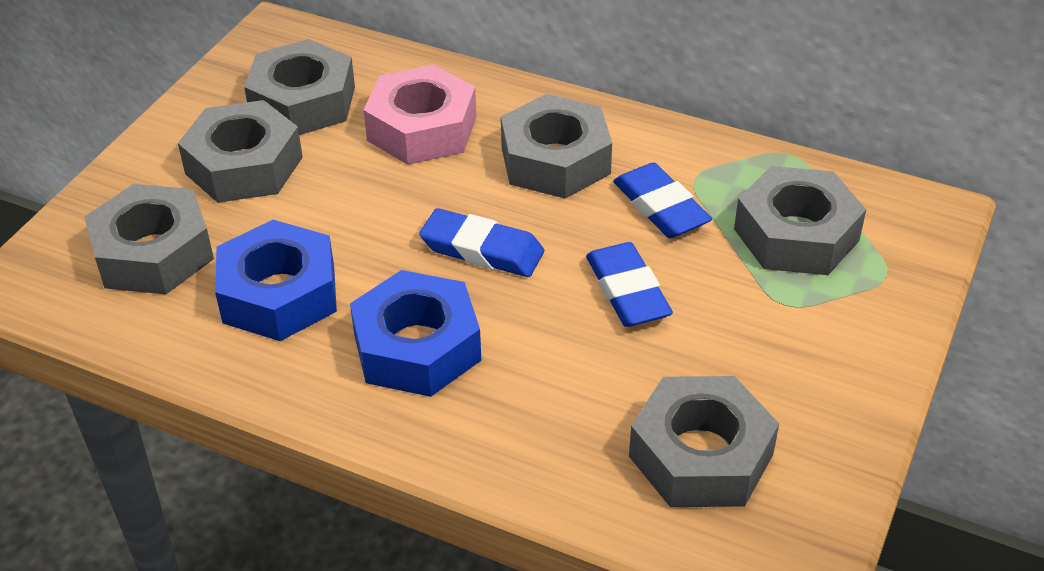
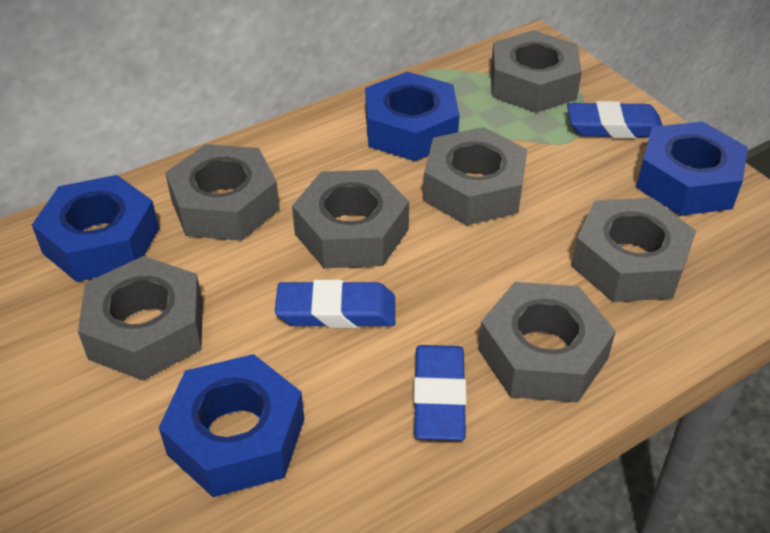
blue nut: 2 -> 4
grey nut: 6 -> 7
pink nut: 1 -> 0

